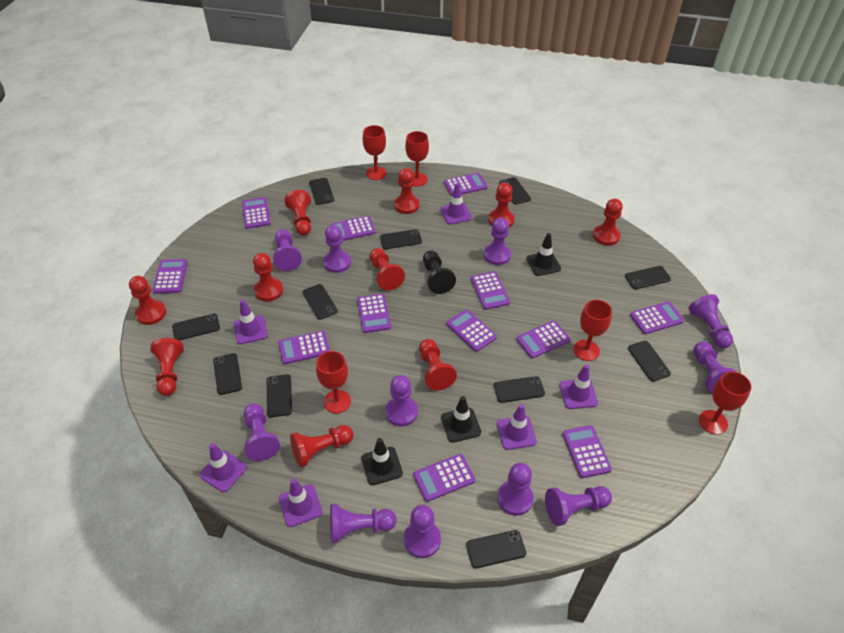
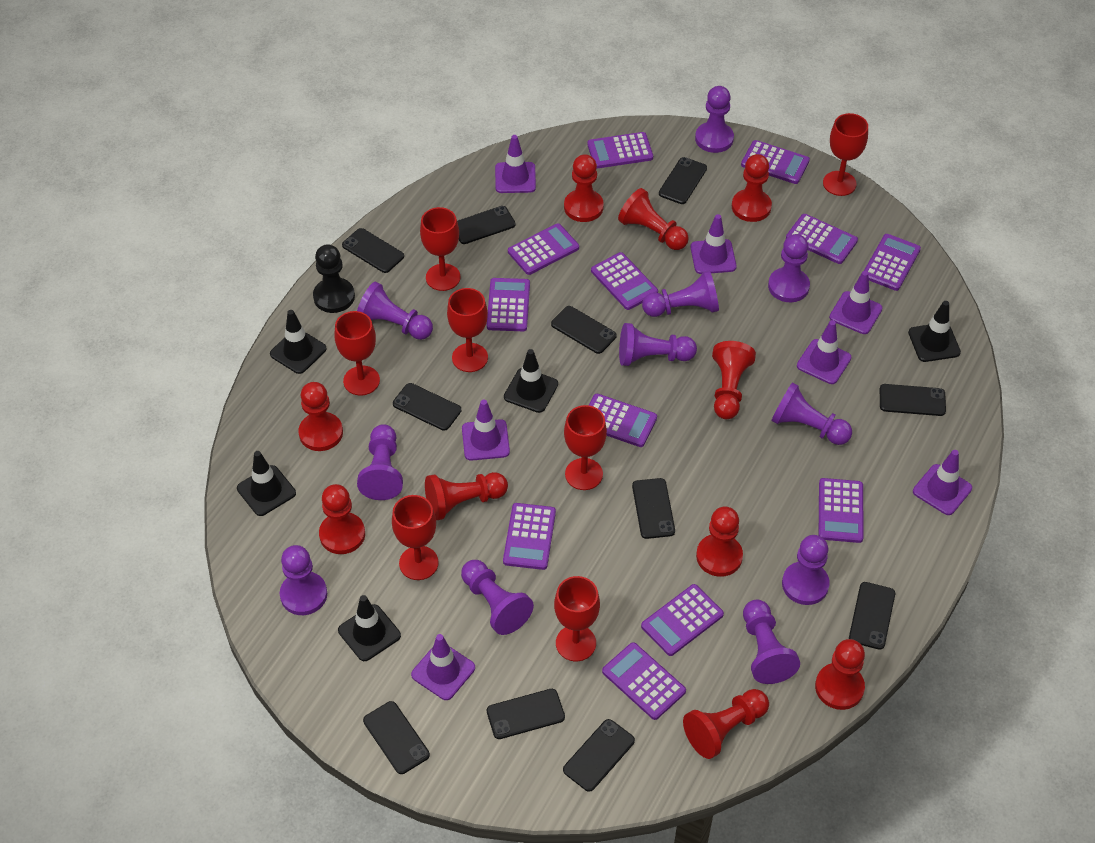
black traffic cone: 3 -> 5
purple traffic cone: 6 -> 7
red goblet: 5 -> 7

